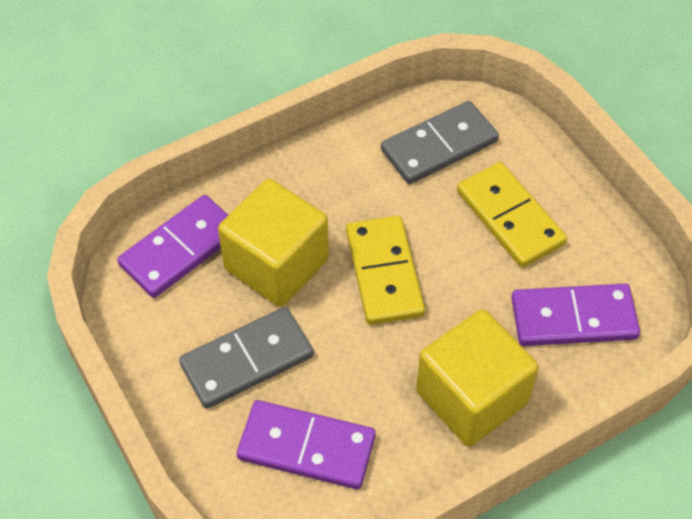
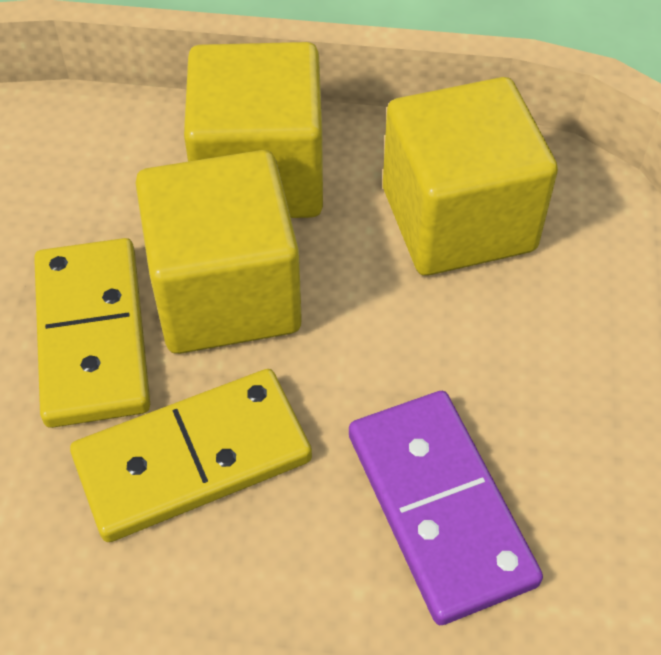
grey domino: 2 -> 0
purple domino: 3 -> 1
yellow cube: 2 -> 3

